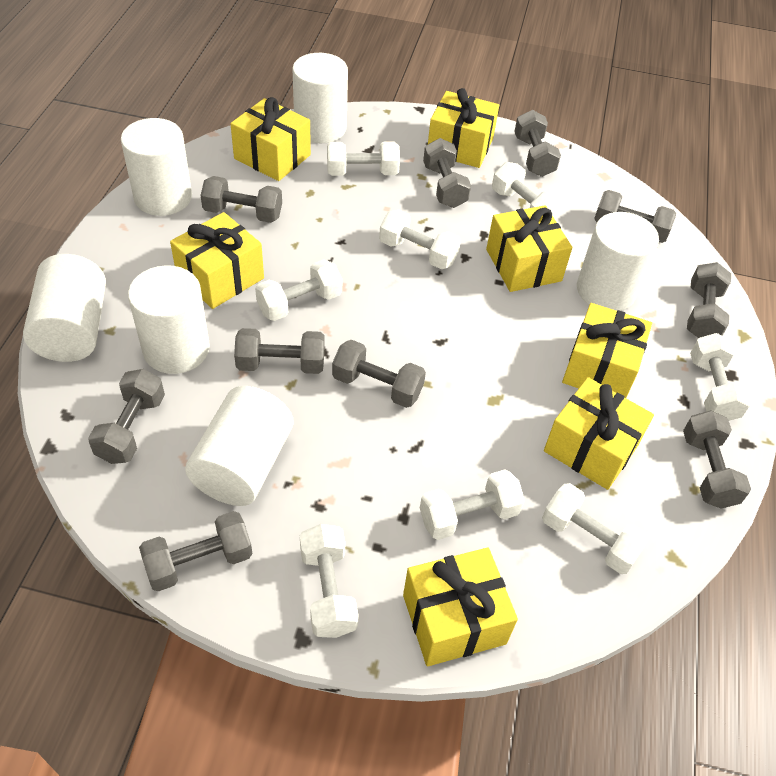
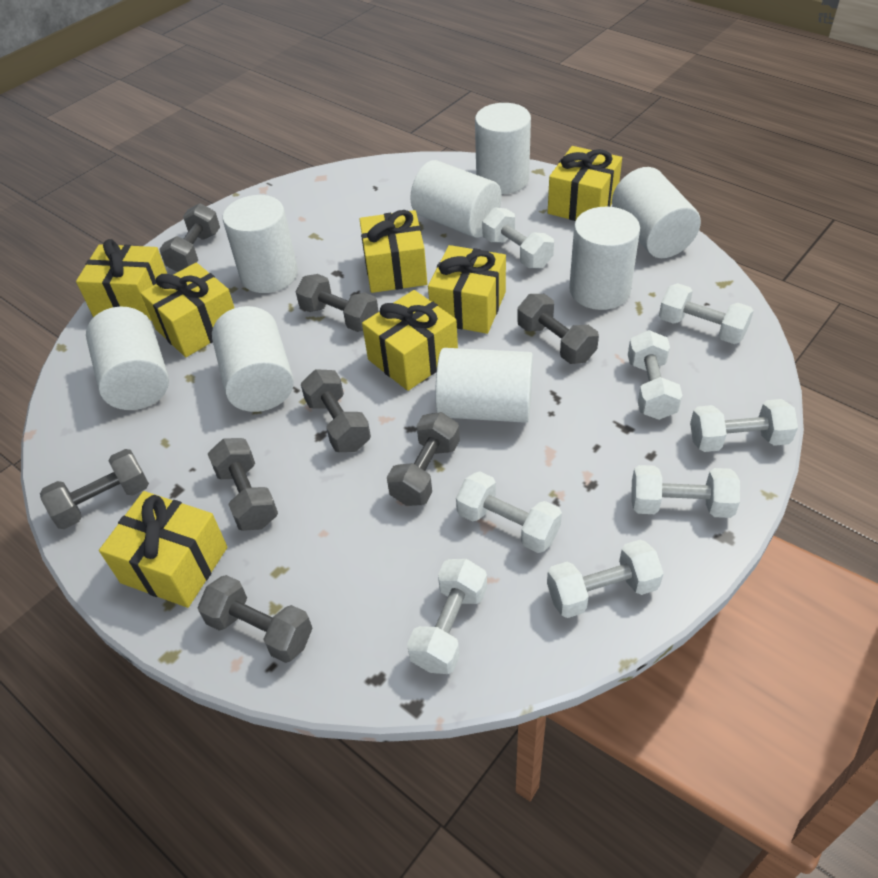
grey dumbbell: 10 -> 8
white cylinder: 6 -> 8

